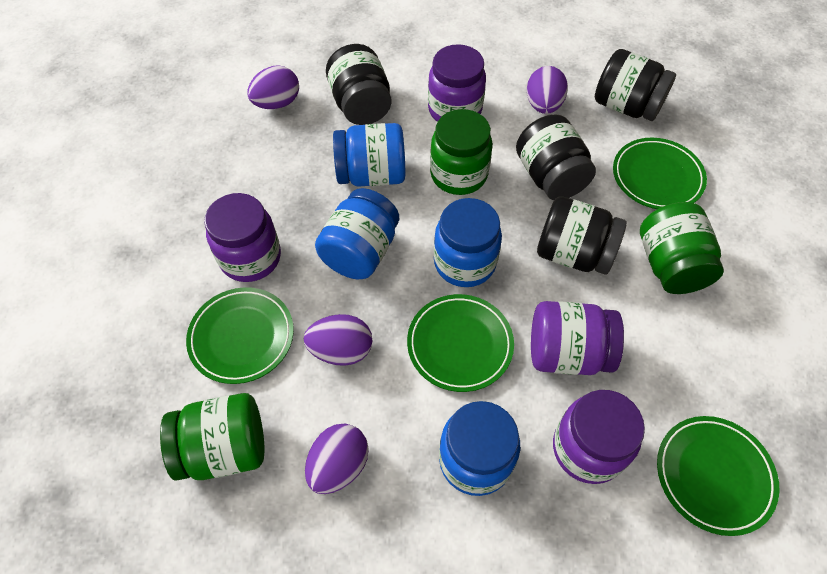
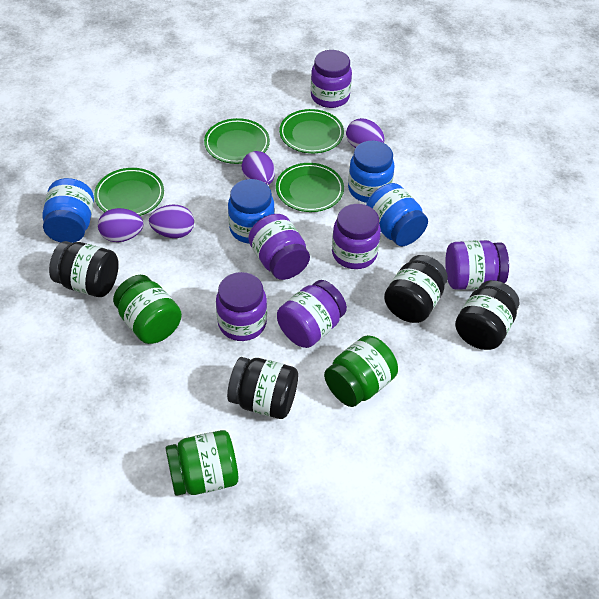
purple jar: 4 -> 6

